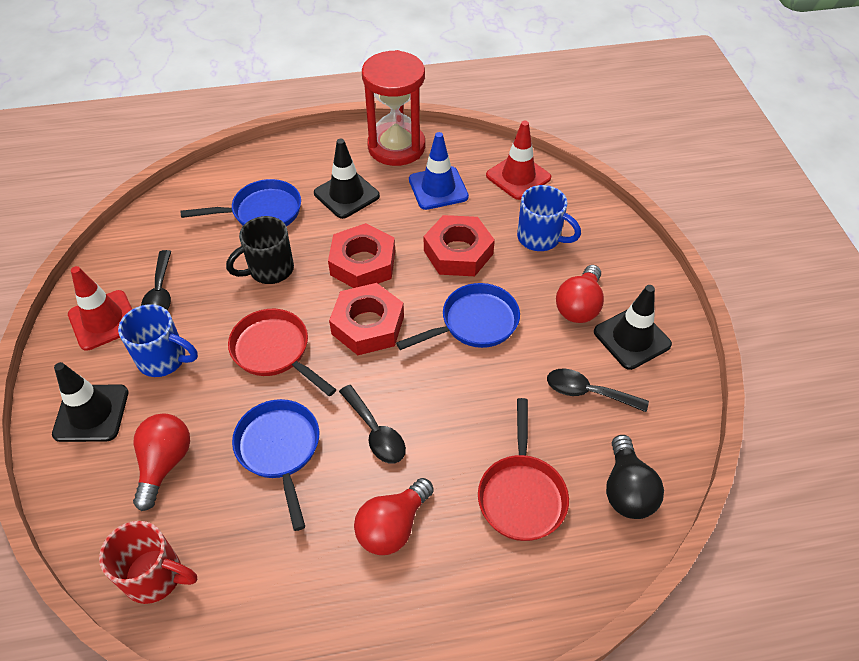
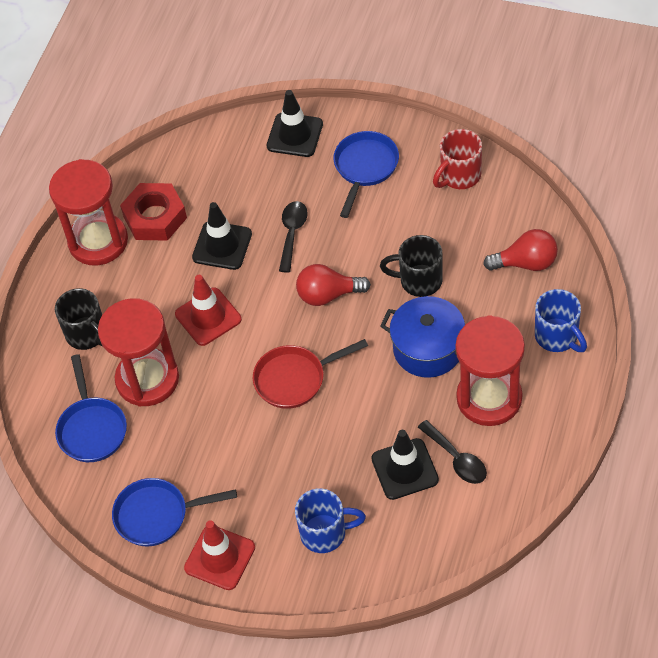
black light bulb: 1 -> 0
black mug: 1 -> 2
black spoon: 3 -> 2
blue pot: 0 -> 1
blue traffic cone: 1 -> 0
red hourglass: 1 -> 3
red light bulb: 3 -> 2
red nut: 3 -> 1
red pan: 2 -> 1

